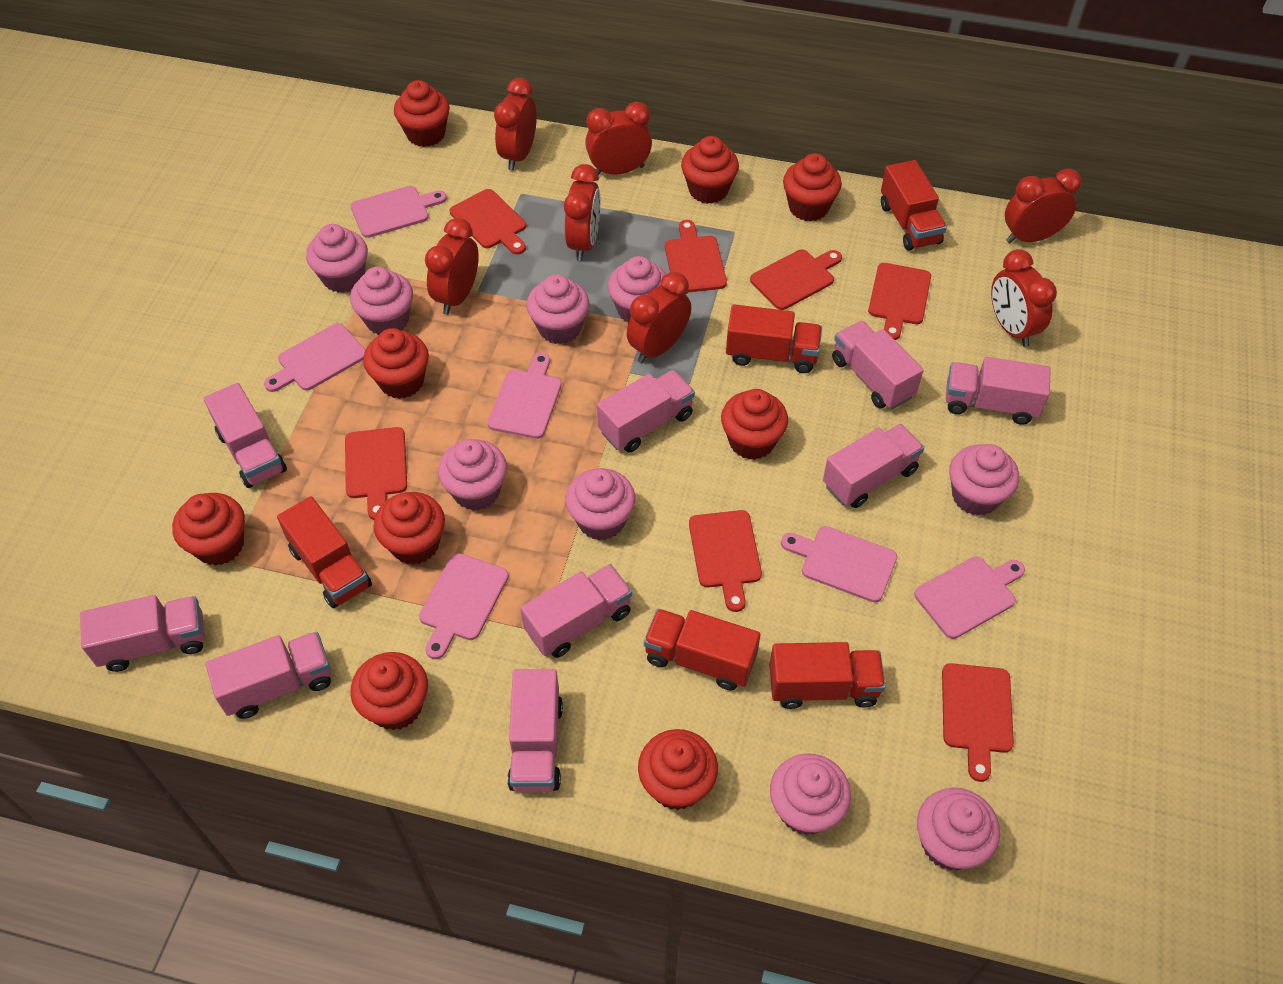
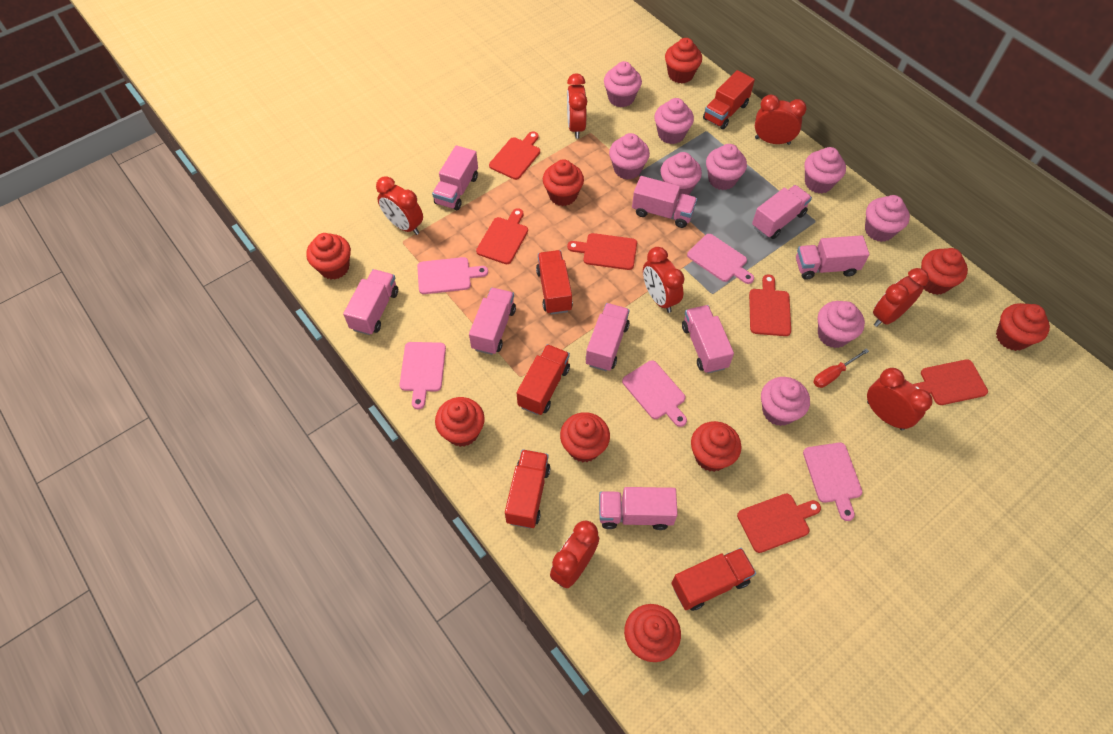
pink cutting board: 6 -> 5
red cutting board: 7 -> 6
red screwdriver: 0 -> 1

